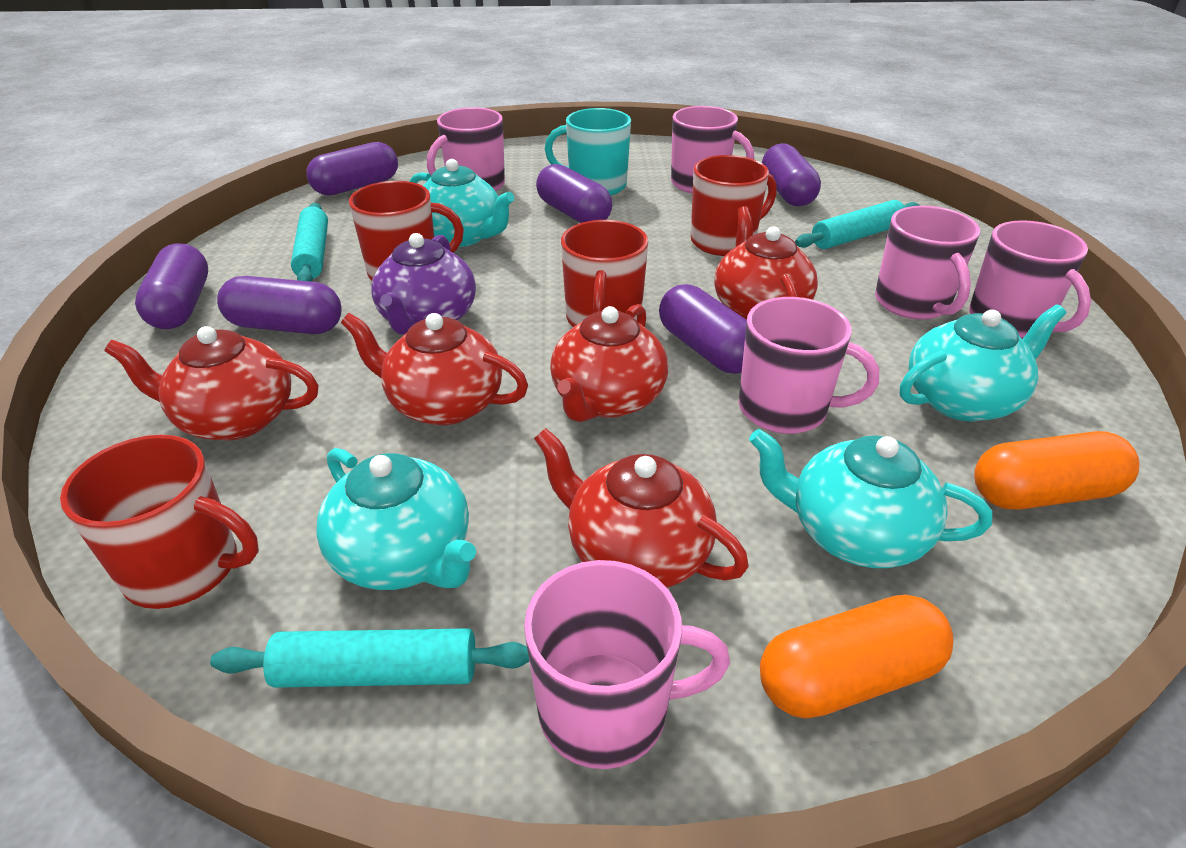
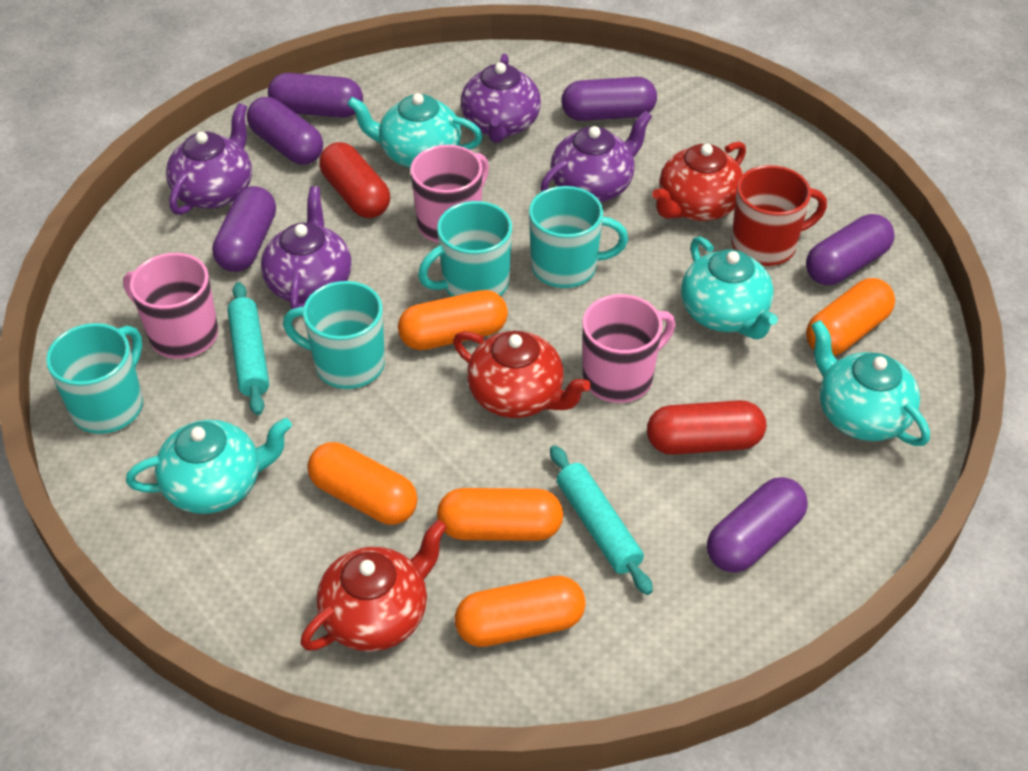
orange capsule: 2 -> 5
pink mug: 6 -> 3
purple teapot: 1 -> 4
red capsule: 0 -> 2
red mug: 4 -> 1
red teapot: 5 -> 3
turquoise mug: 1 -> 4
turquoise rolling pin: 3 -> 2

